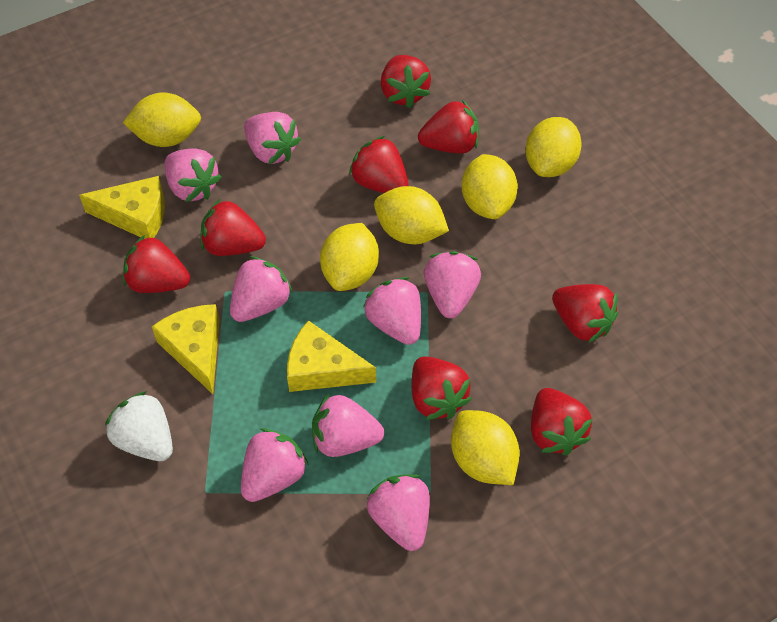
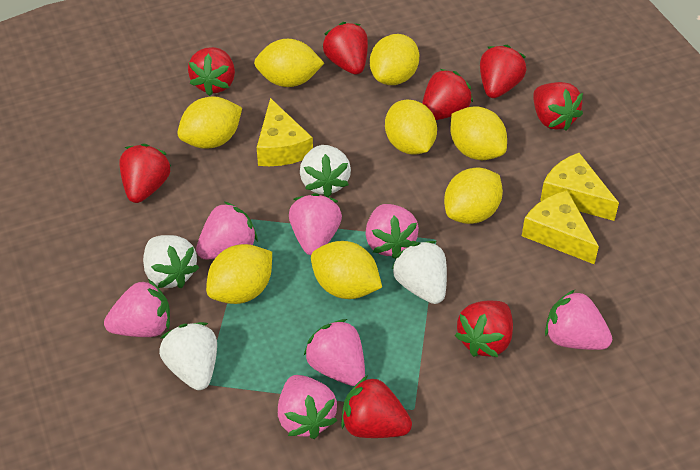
pink strawberry: 8 -> 7
white strawberry: 1 -> 4
yellow lemon: 6 -> 8

